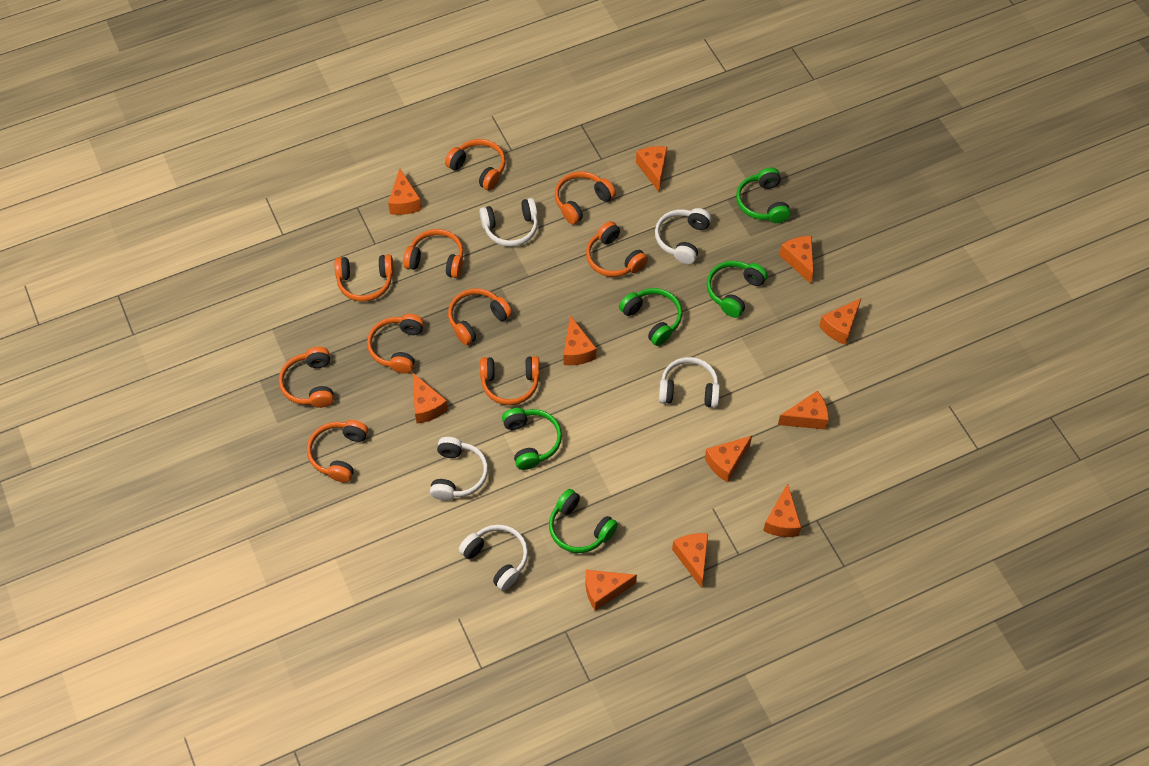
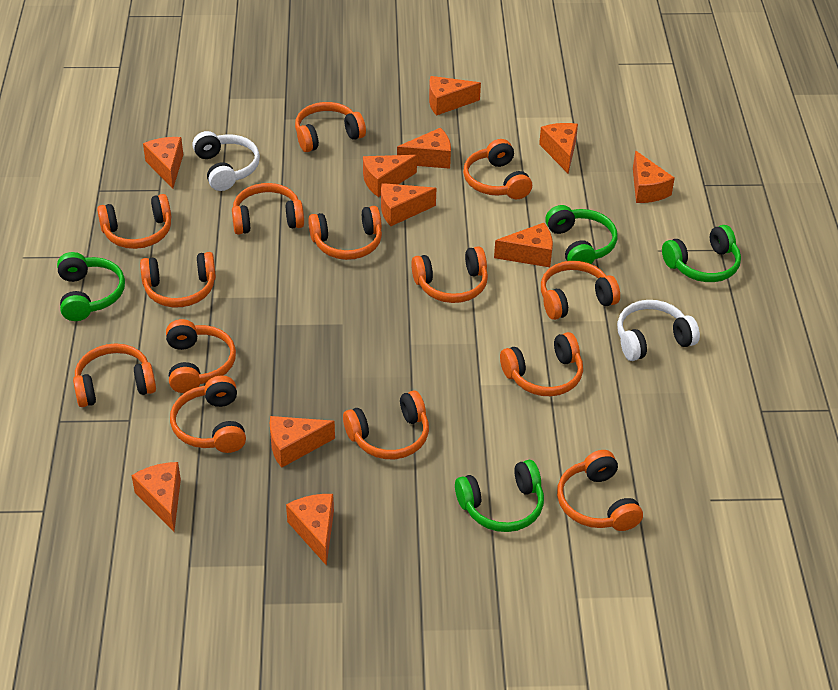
green headphones: 5 -> 4
orange headphones: 10 -> 14
white headphones: 5 -> 2

